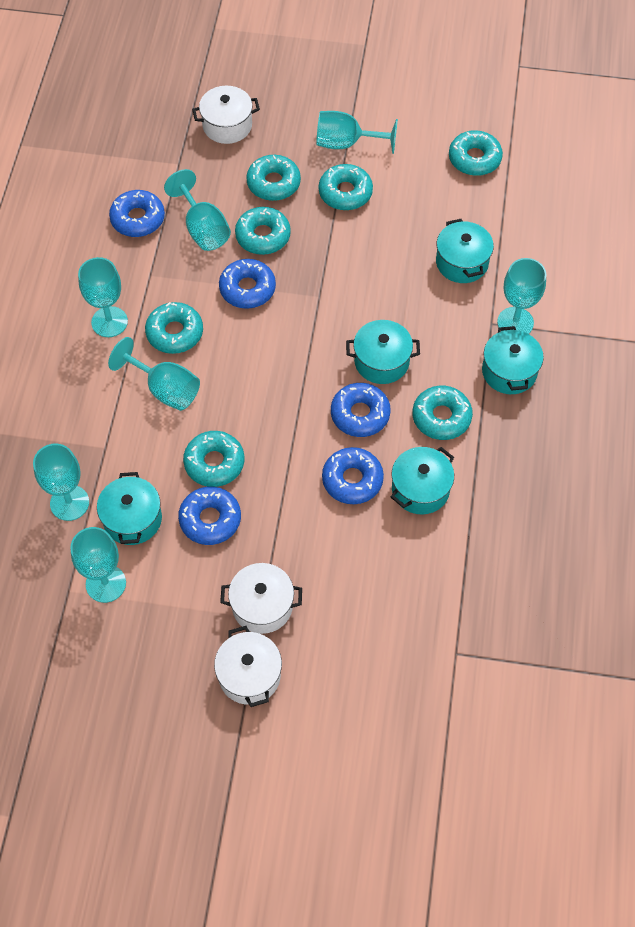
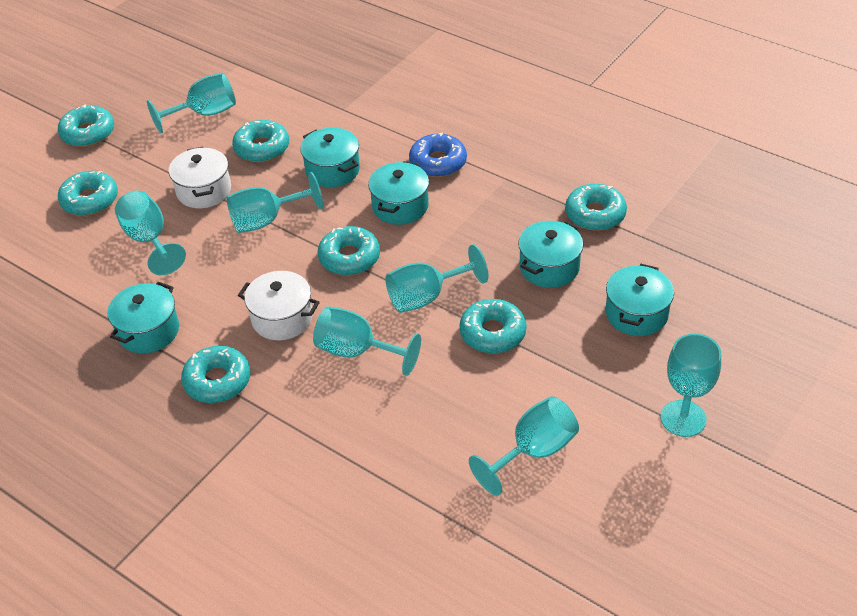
blue donut: 5 -> 1
white pot: 3 -> 2

